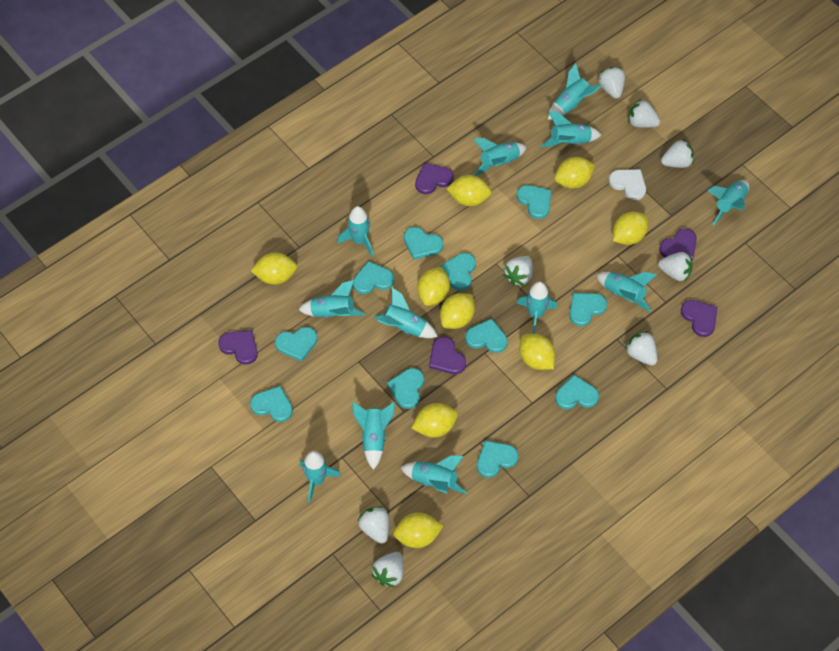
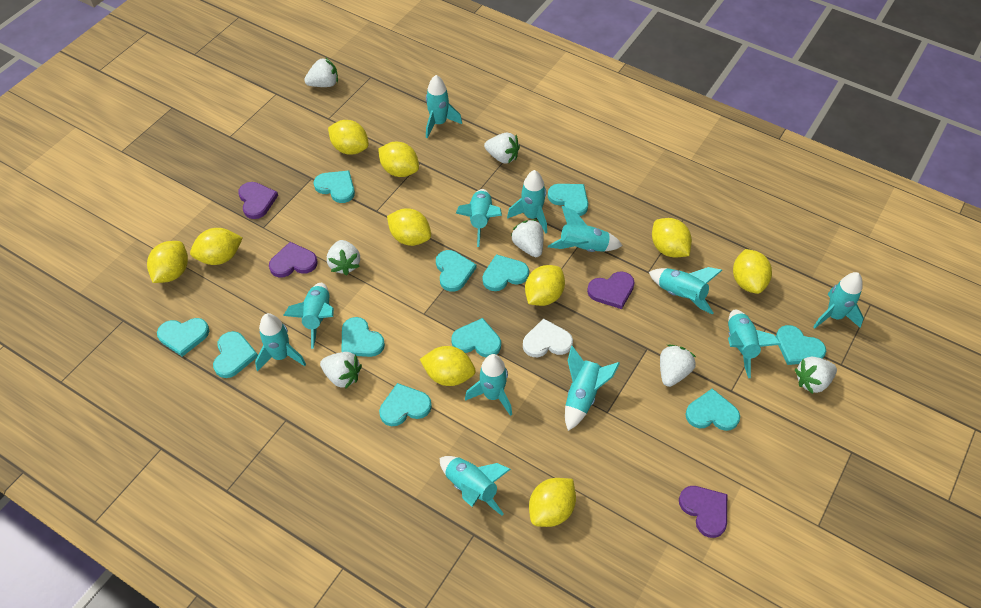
purple heart: 5 -> 4
white strawberry: 8 -> 7
yellow lemon: 9 -> 10

